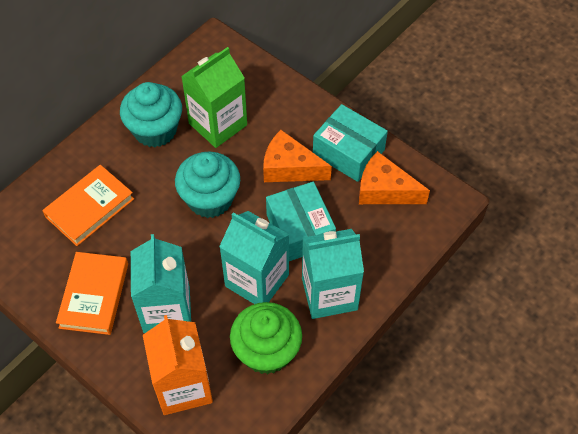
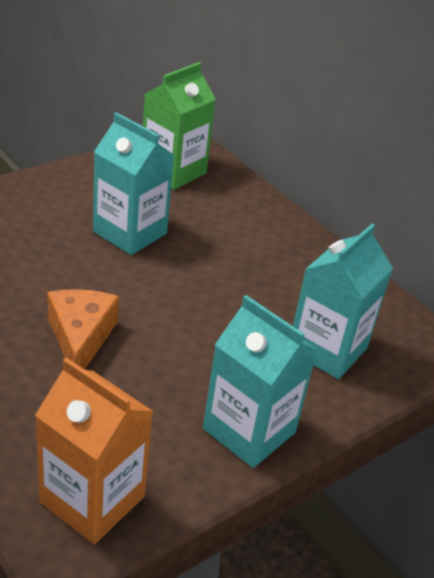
green cupcake: 1 -> 0
orange book: 2 -> 0
orange cheese: 2 -> 1
turquoise box: 2 -> 0
turquoise cupcake: 2 -> 0

